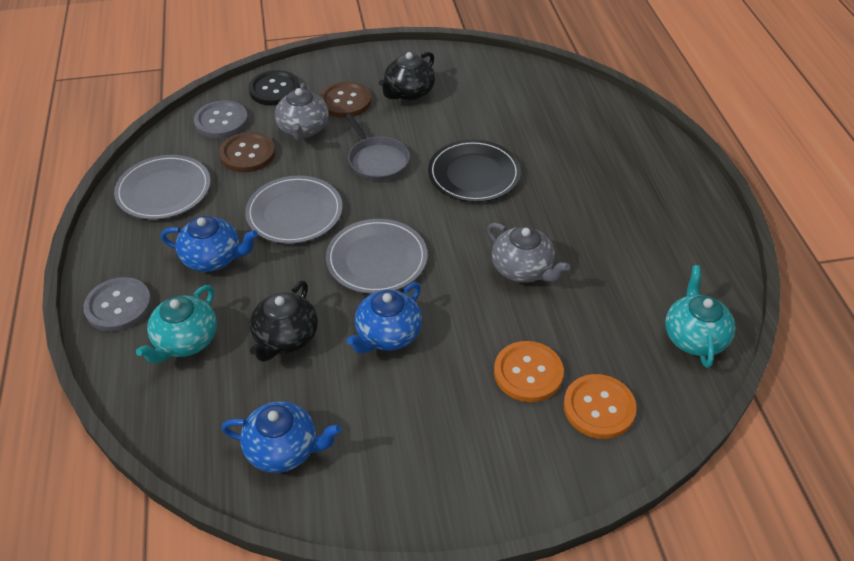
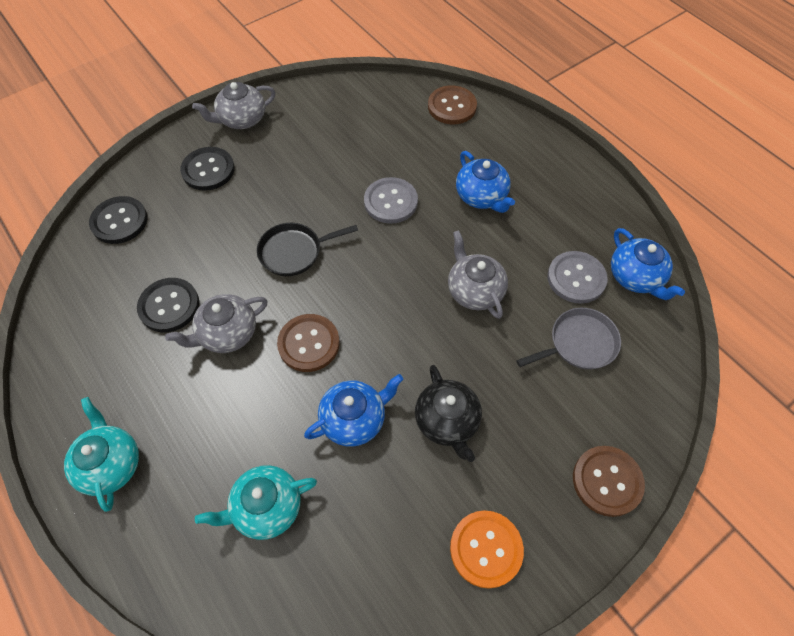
black button: 1 -> 3
black pan: 0 -> 1
black plate: 1 -> 0
black teapot: 2 -> 1
brown button: 2 -> 3
grey plate: 3 -> 0
grey teapot: 2 -> 3
orange button: 2 -> 1

